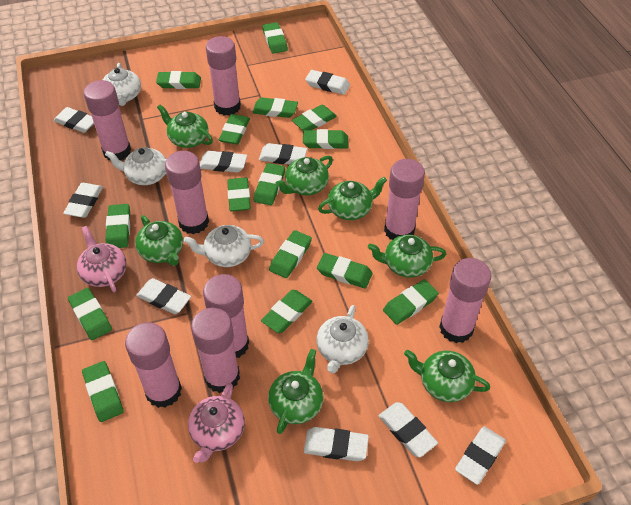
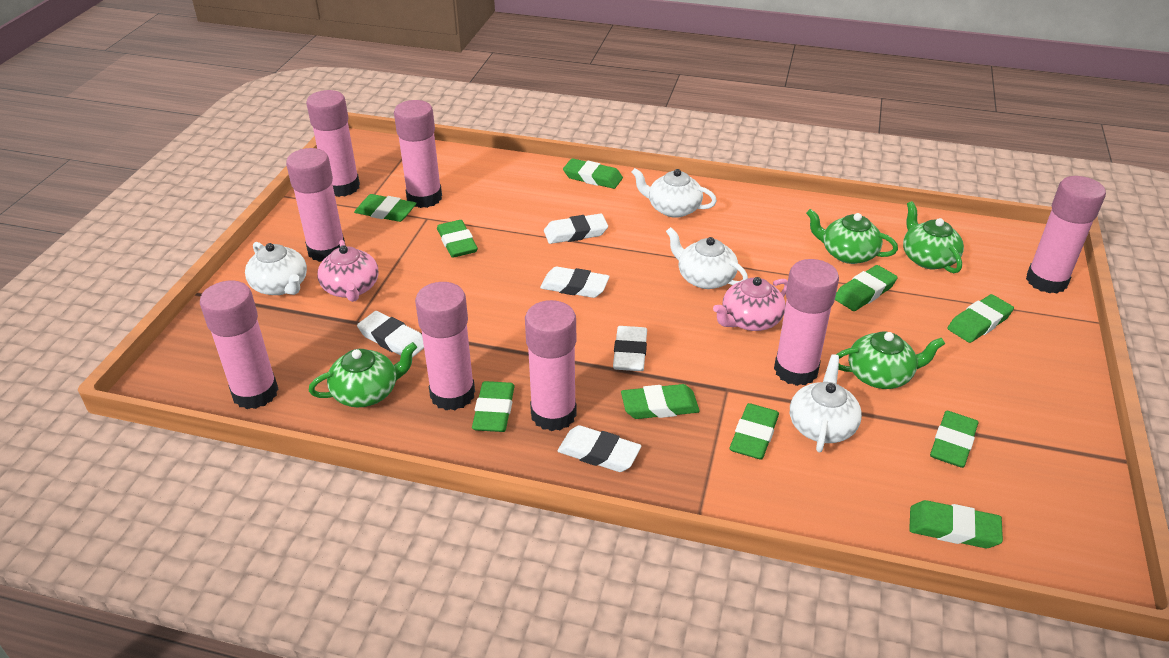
green eraser: 15 -> 10
green teapot: 7 -> 4
white eraser: 9 -> 5

